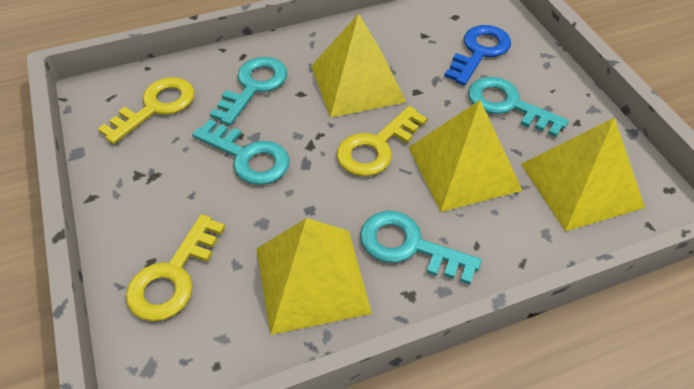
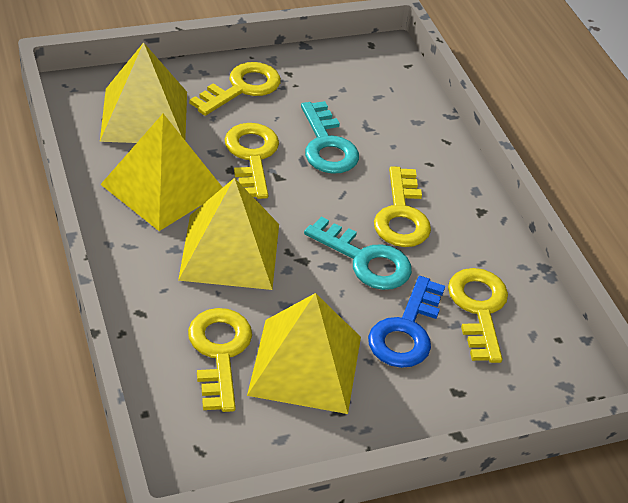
turquoise key: 4 -> 2
yellow key: 3 -> 5

